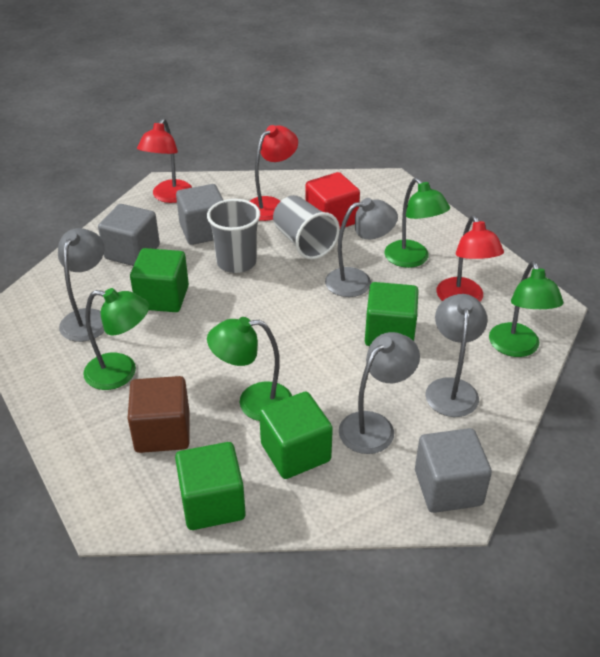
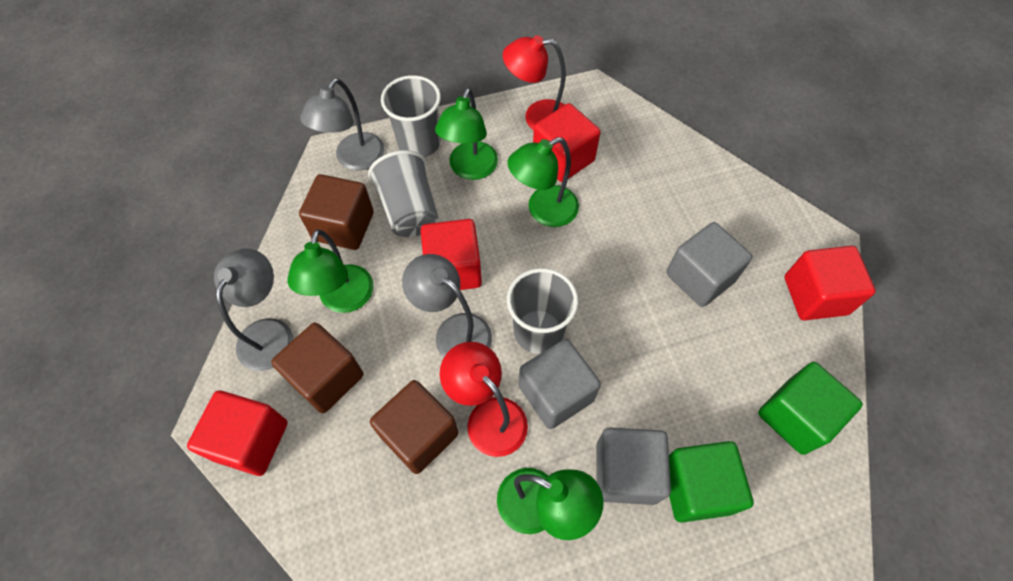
brown cube: 1 -> 3
green cube: 4 -> 2
grey cup: 2 -> 3
grey lamp: 4 -> 3
red cube: 1 -> 4
red lamp: 3 -> 2

